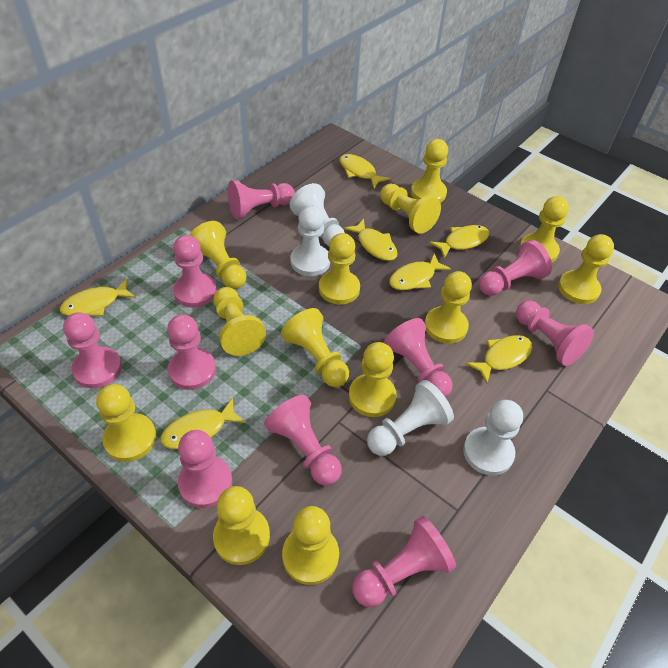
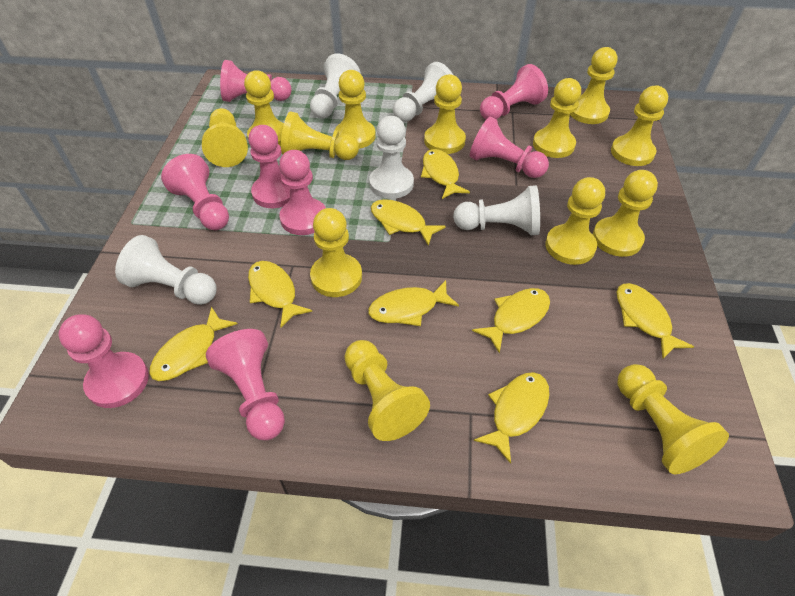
pink pawn: 10 -> 8
white pawn: 4 -> 5
yellow fish: 7 -> 8

